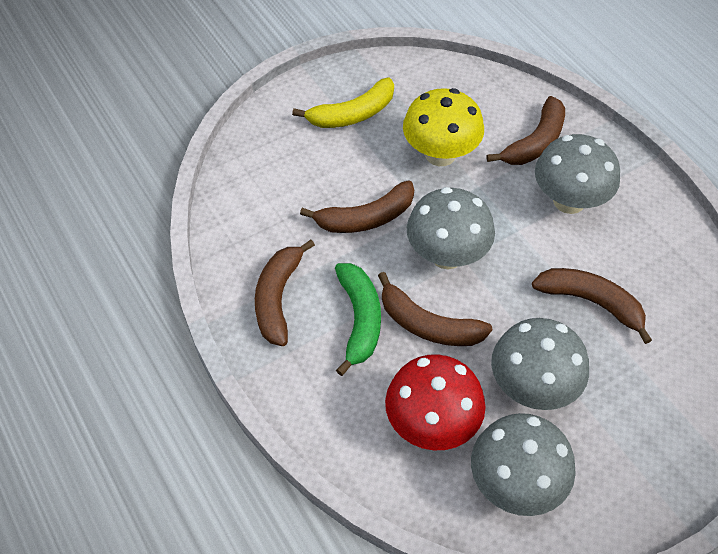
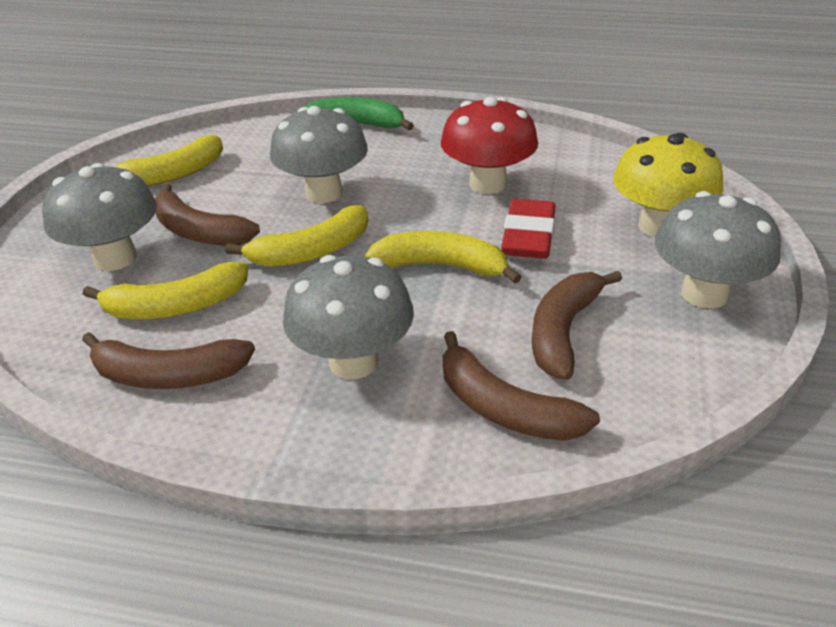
brown banana: 5 -> 4
red eraser: 0 -> 1
yellow banana: 1 -> 4

